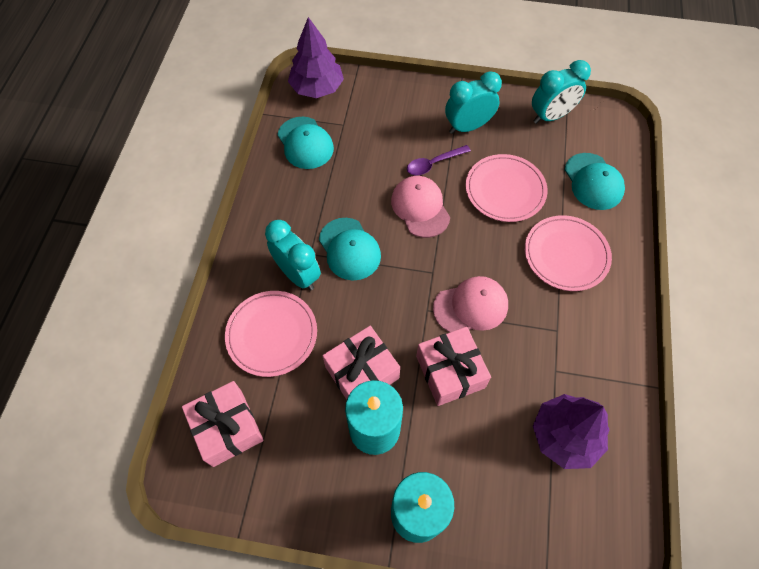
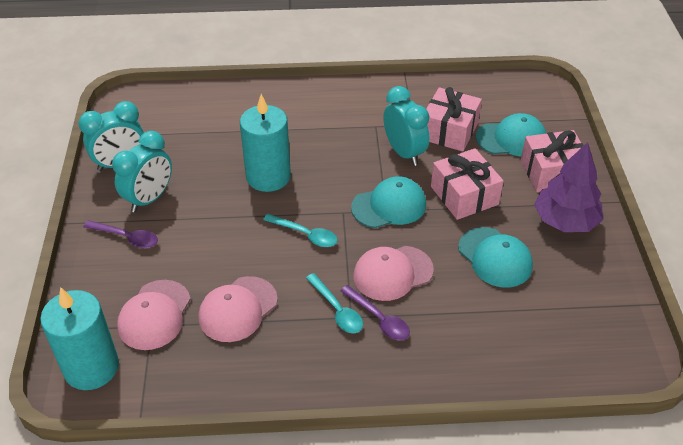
pink cap: 2 -> 3
pink plate: 3 -> 0
purple spoon: 1 -> 2
purple tree: 2 -> 1
turquoise spoon: 0 -> 2

